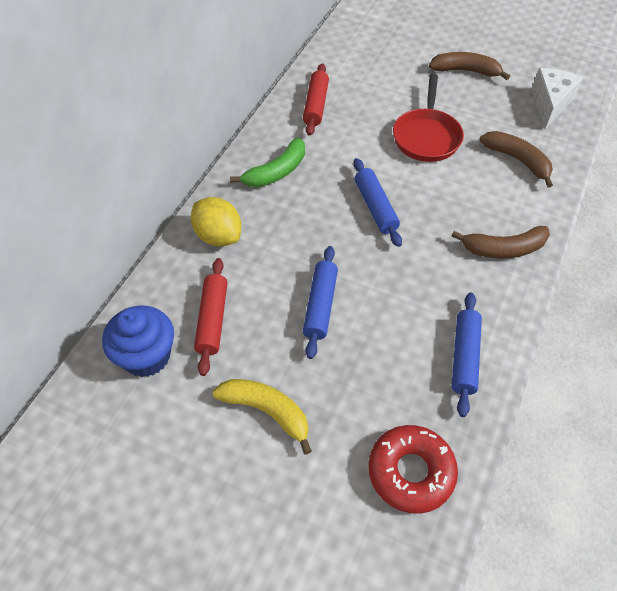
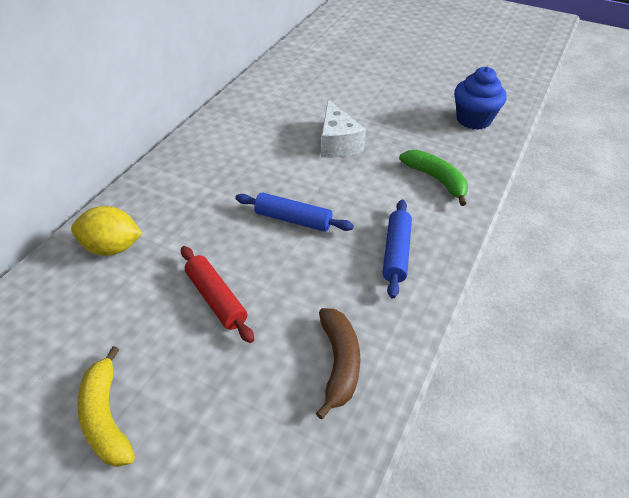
blue rolling pin: 3 -> 2
brown banana: 3 -> 1
red donut: 1 -> 0
red pan: 1 -> 0
red rolling pin: 2 -> 1

